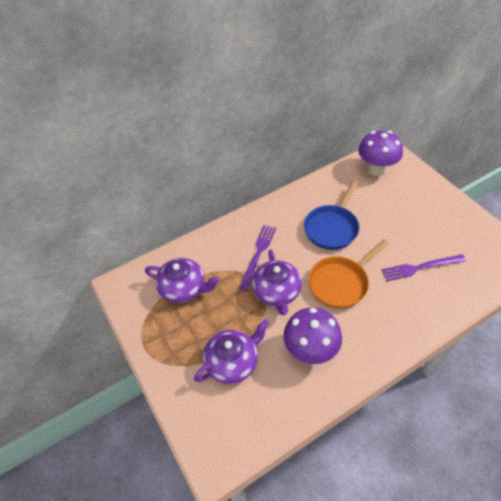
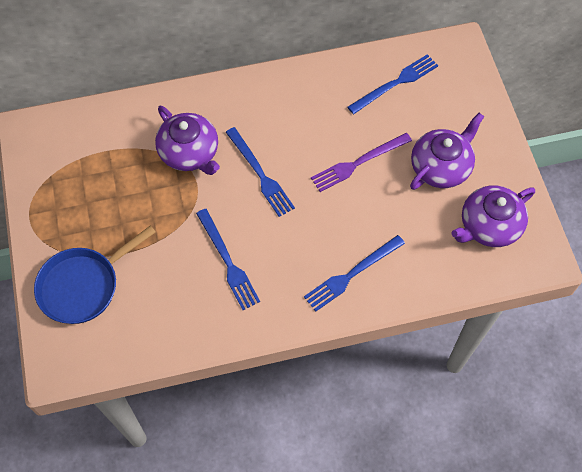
blue fork: 0 -> 4
orange pan: 1 -> 0
purple fork: 2 -> 1
purple mushroom: 2 -> 0

